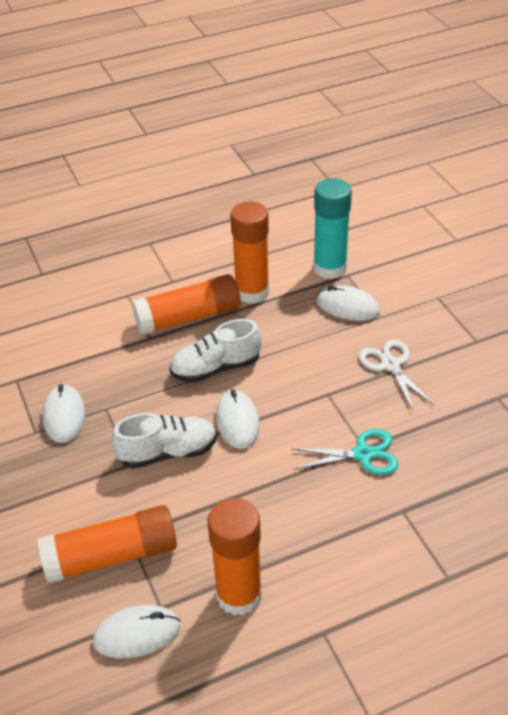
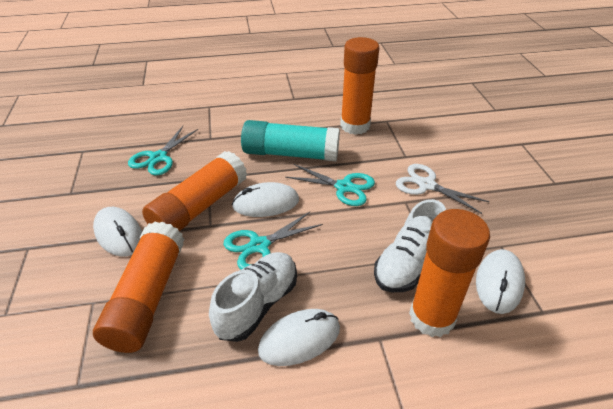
turquoise scissors: 1 -> 3

